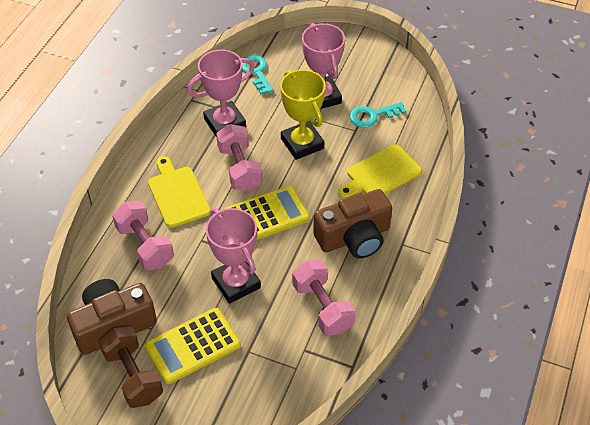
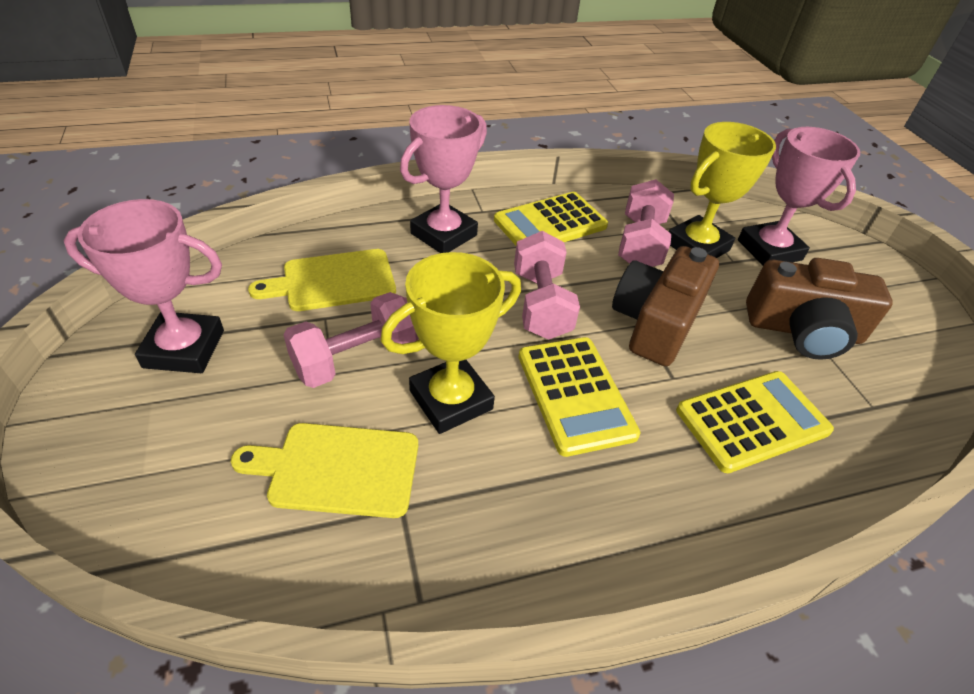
brown dumbbell: 1 -> 0
turquoise key: 2 -> 0
yellow calculator: 2 -> 3
yellow trophy: 1 -> 2

